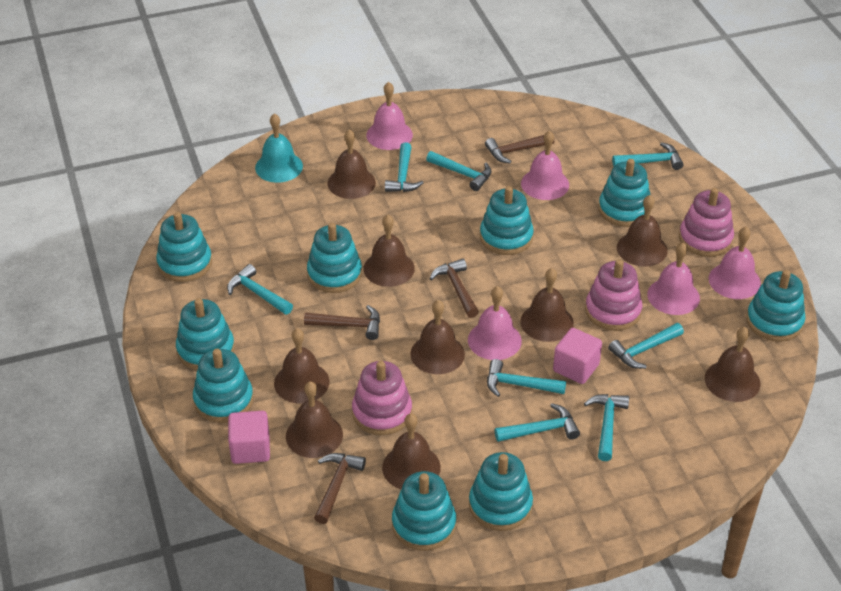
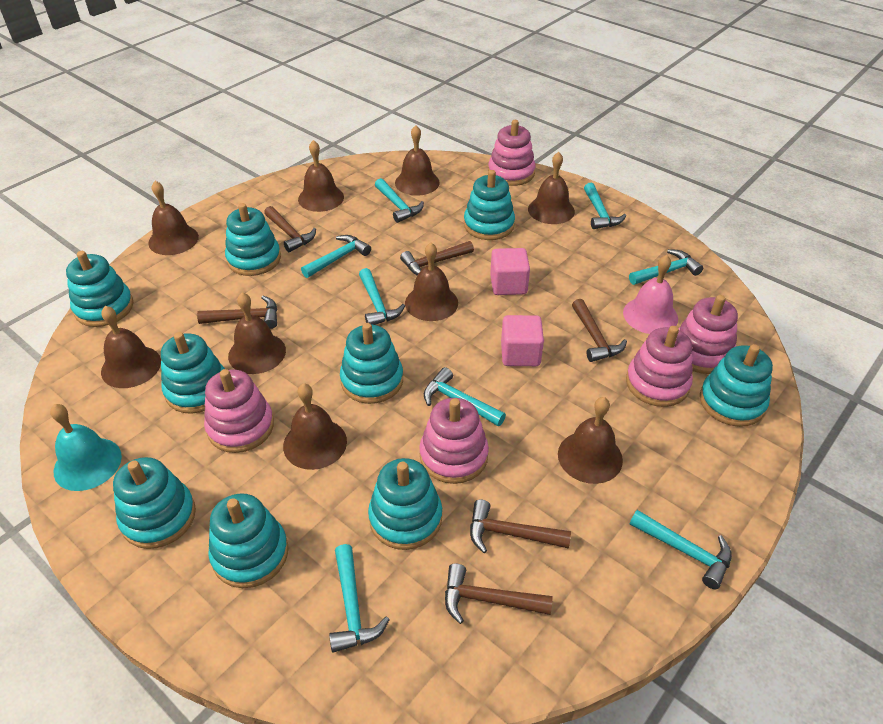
brown hammer: 4 -> 6
pink bell: 5 -> 1
pink stacking toy: 3 -> 5

